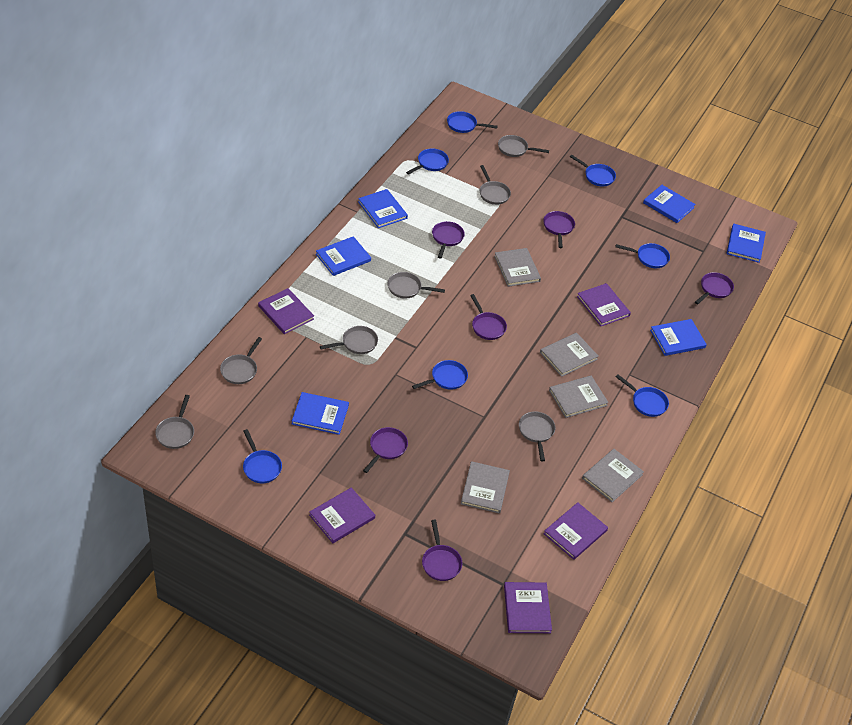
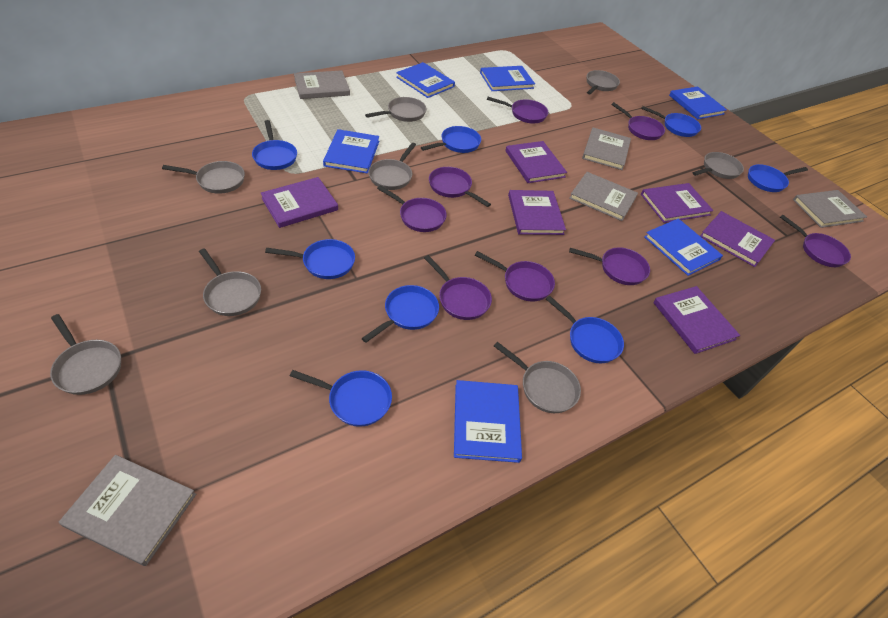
blue pan: 7 -> 8
grey pan: 7 -> 8
purple book: 5 -> 6
purple pan: 6 -> 8

